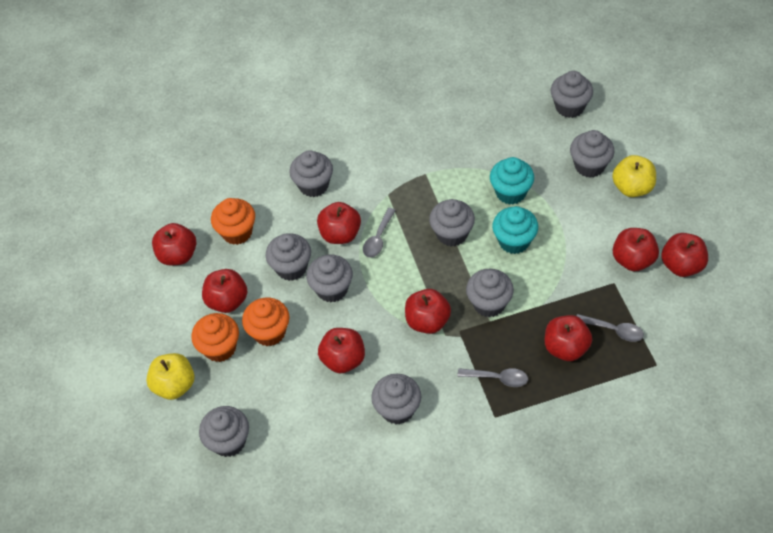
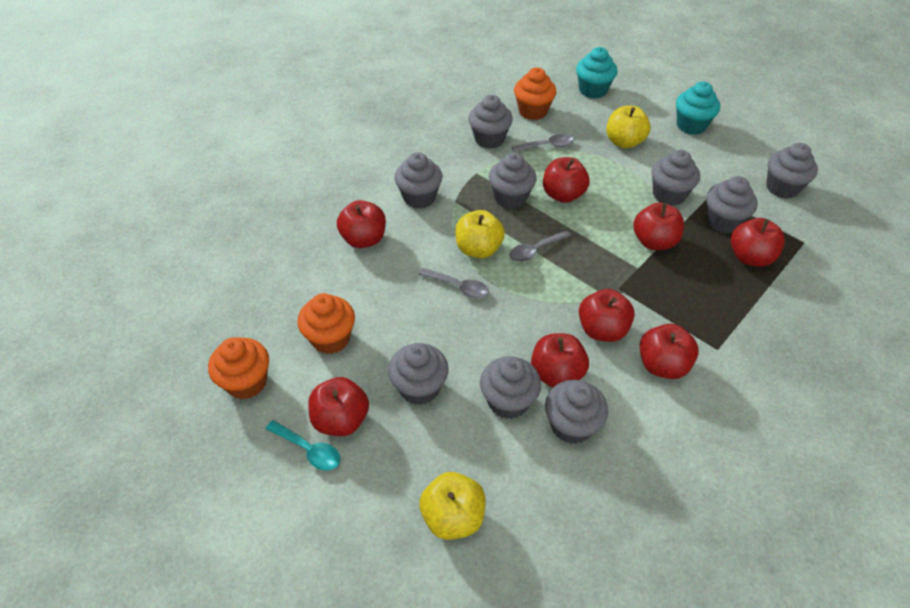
turquoise spoon: 0 -> 1
yellow apple: 2 -> 3

